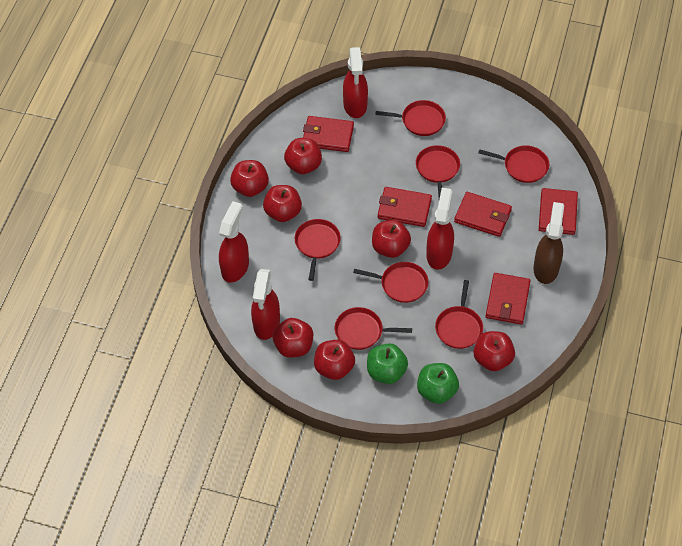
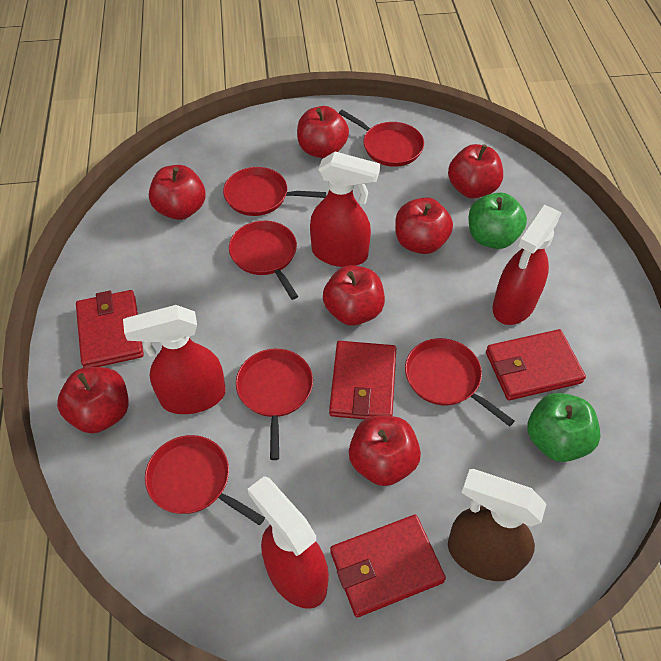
red pan: 7 -> 6
red wallet: 5 -> 4

